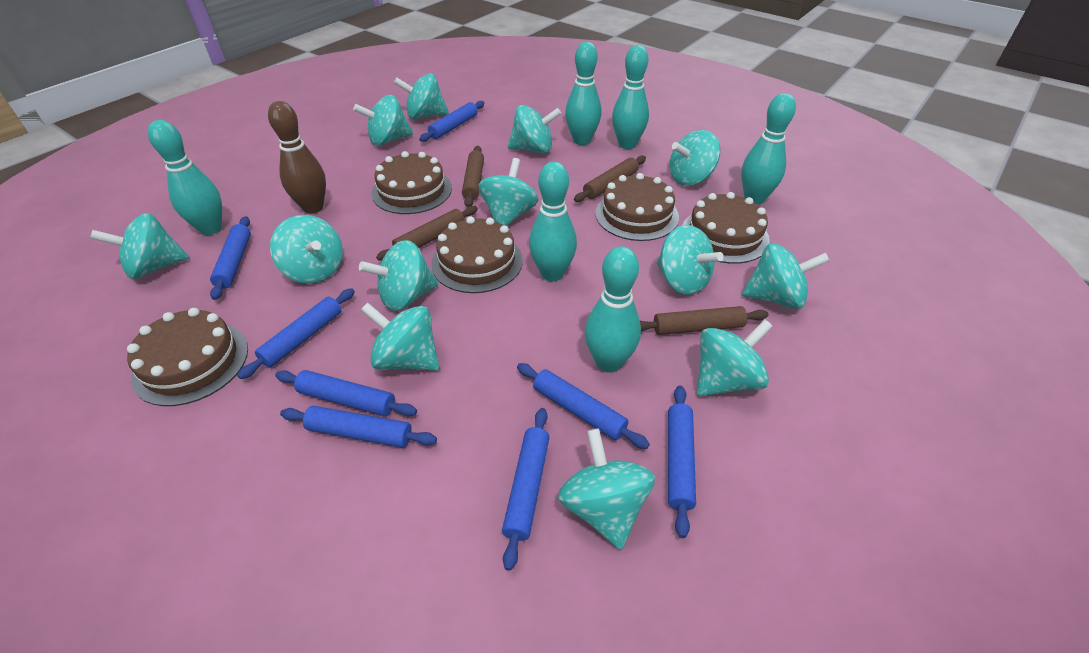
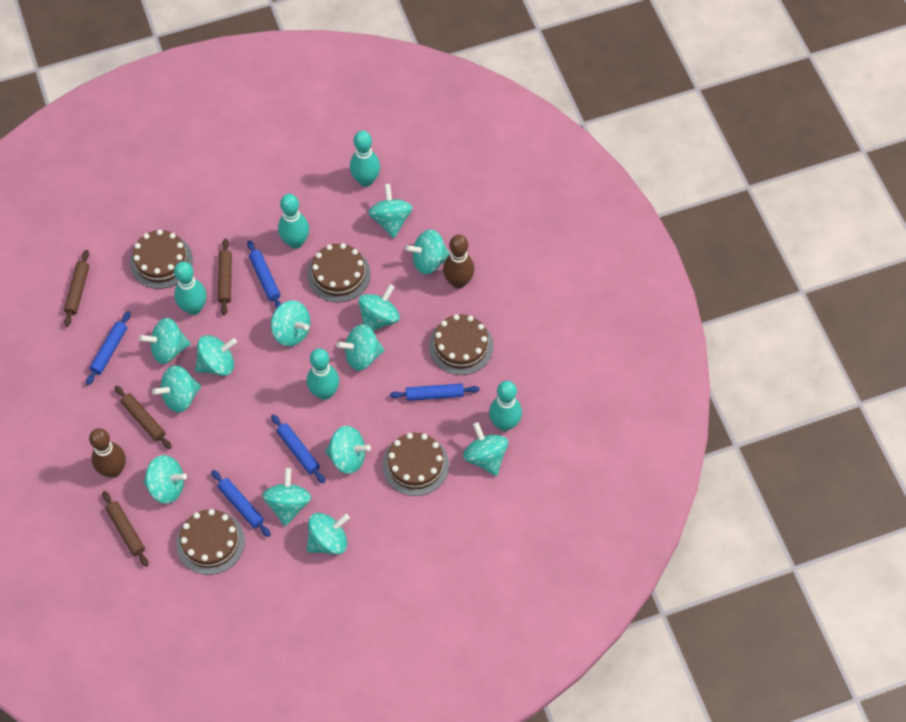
blue rolling pin: 8 -> 5
brown bowling pin: 1 -> 2
turquoise bowling pin: 6 -> 5

